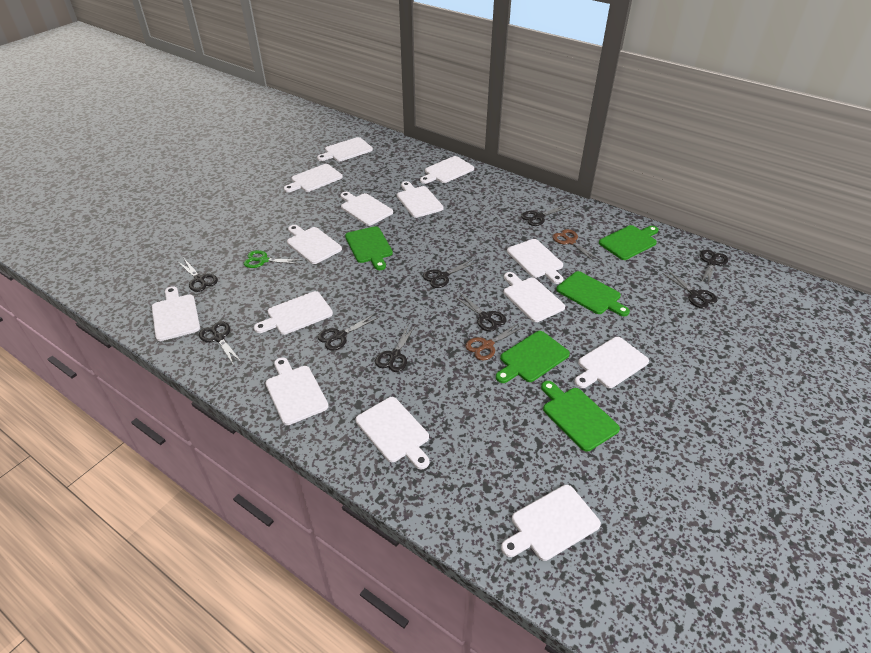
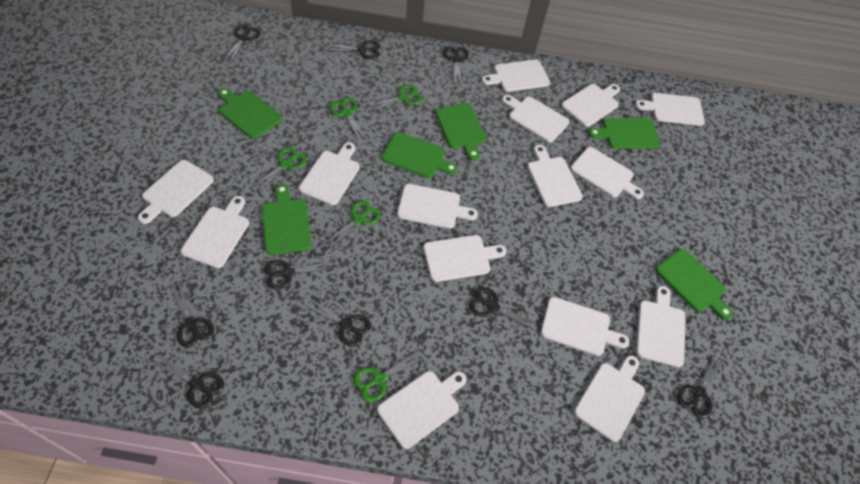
brown scissors: 2 -> 0
green cutting board: 5 -> 6
green scissors: 1 -> 5
white cutting board: 14 -> 15

